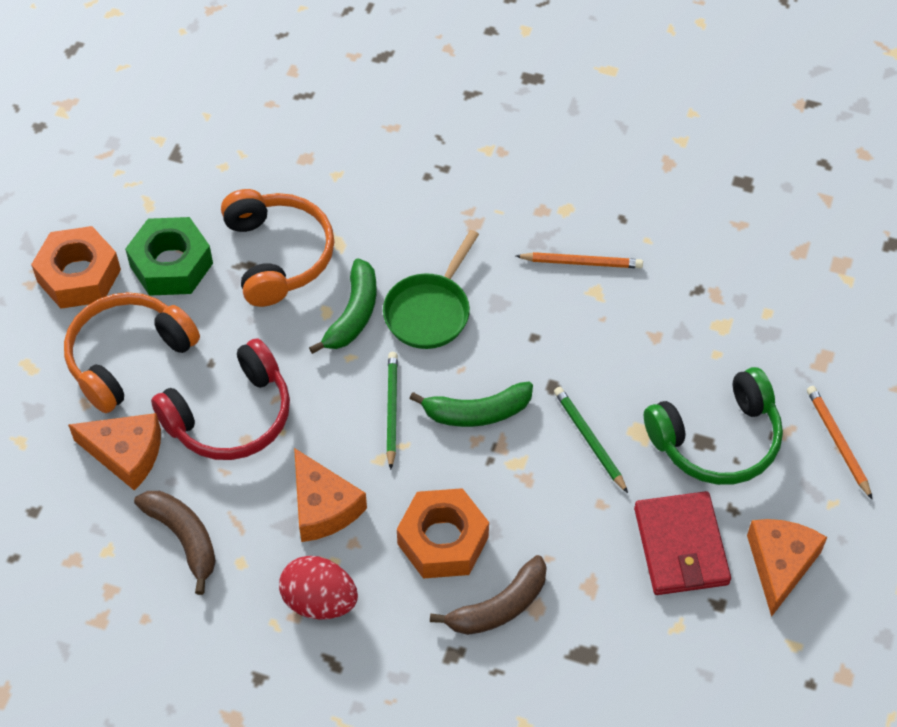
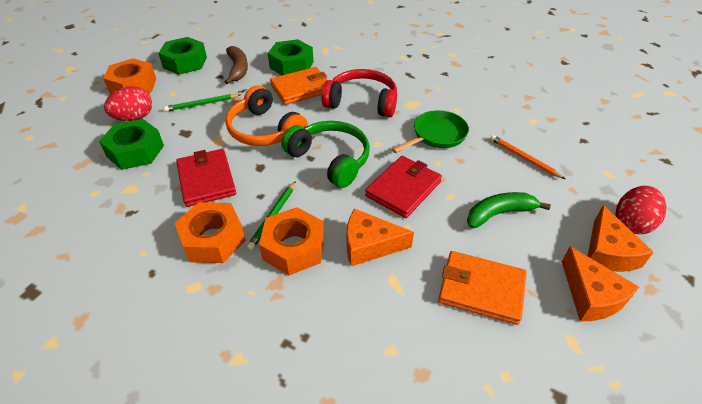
brown banana: 2 -> 1
green banana: 2 -> 1
green nut: 1 -> 3
orange headphones: 2 -> 1
orange nut: 2 -> 3
orange pencil: 2 -> 1
orange wallet: 0 -> 2
red egg: 1 -> 2
red wallet: 1 -> 2

